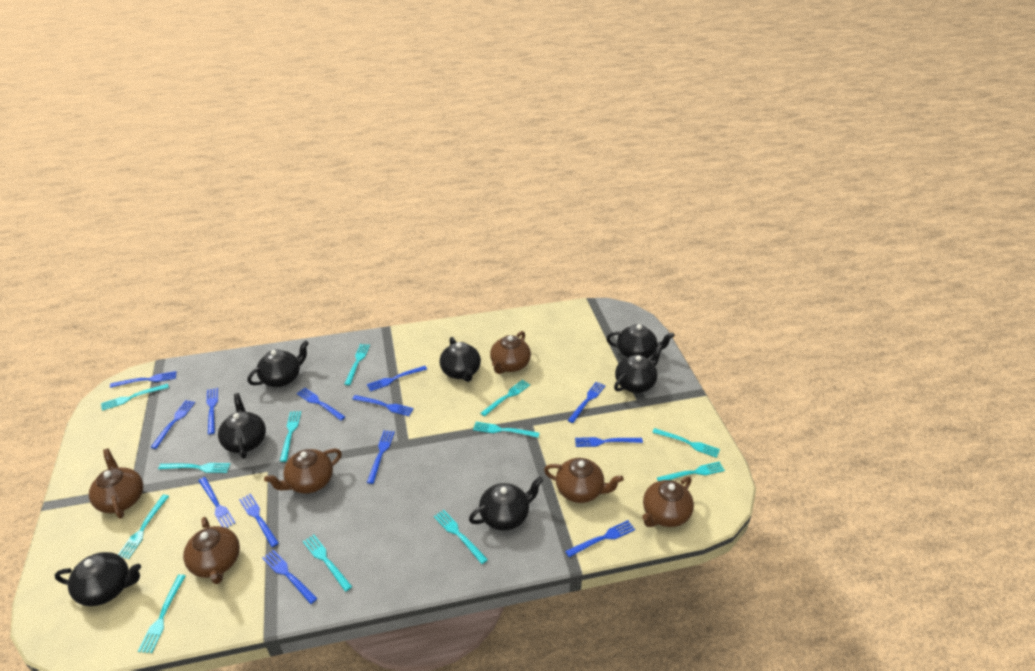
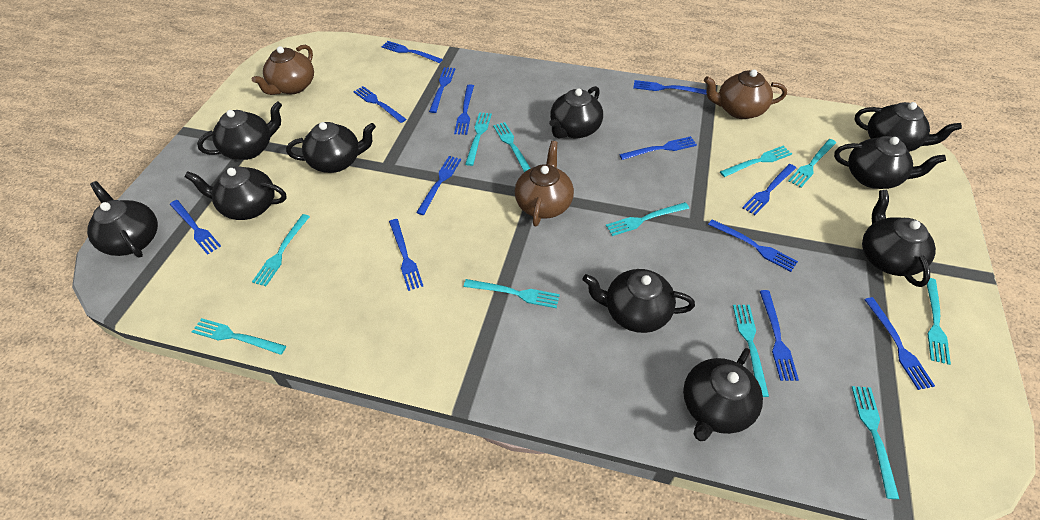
black teapot: 7 -> 10
brown teapot: 6 -> 3
turquoise fork: 12 -> 11

